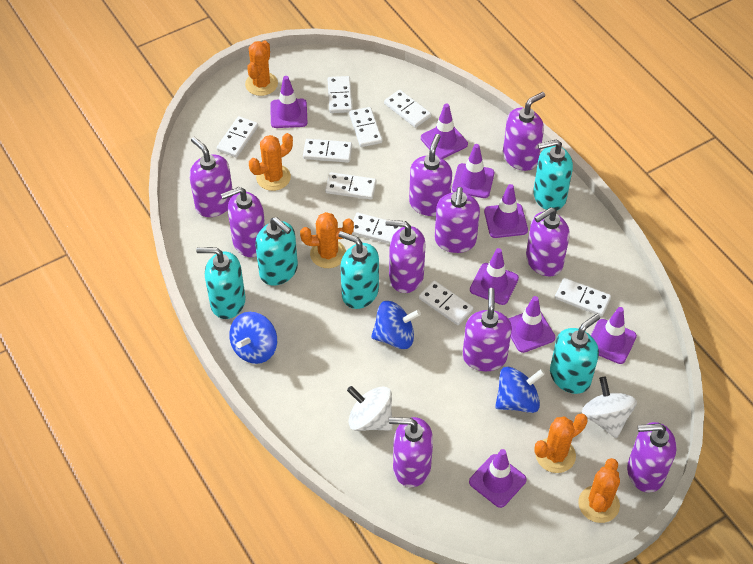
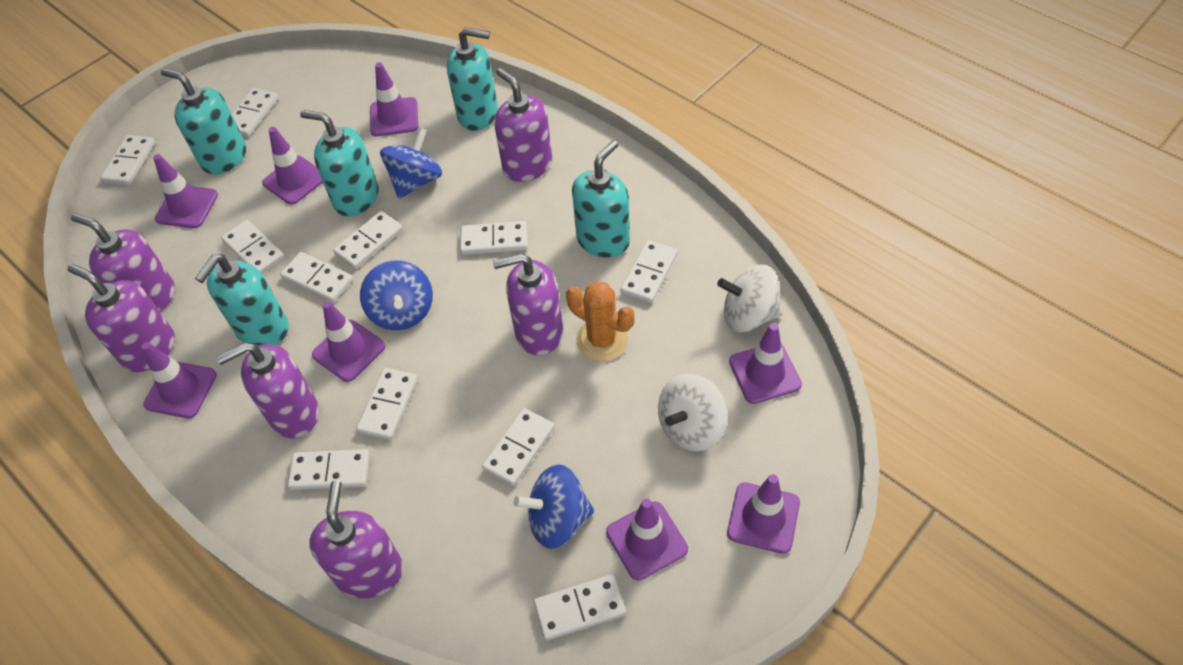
orange cactus: 5 -> 1
purple soap dispenser: 10 -> 6
white domino: 9 -> 11

